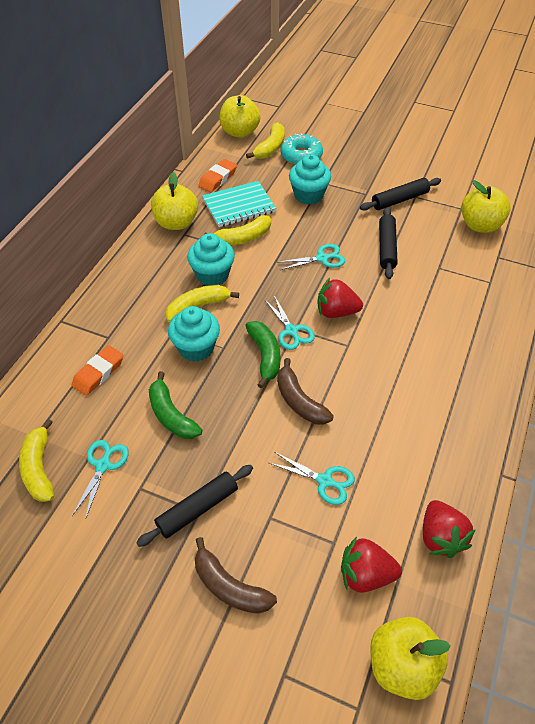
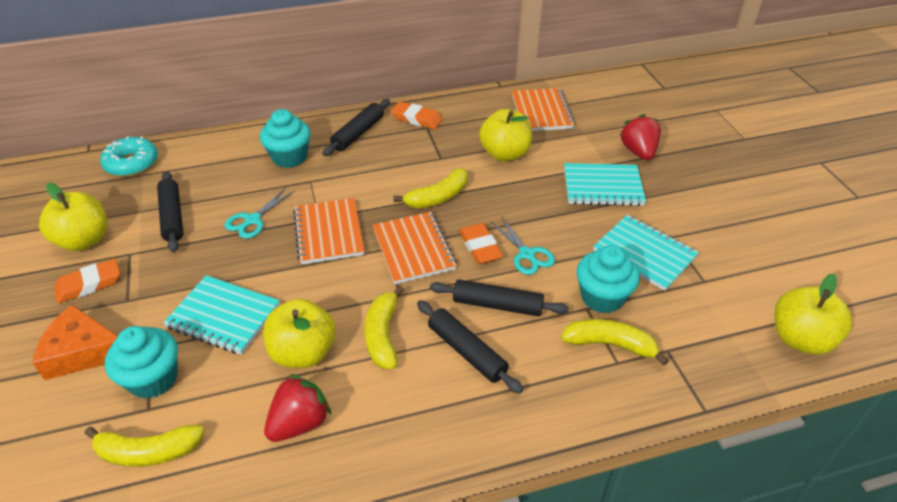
black rolling pin: 3 -> 4
brown banana: 2 -> 0
green banana: 2 -> 0
orange cheese: 0 -> 1
orange eraser: 2 -> 3
orange notebook: 0 -> 3
red strawberry: 3 -> 2
turquoise notebook: 1 -> 3
turquoise scissors: 4 -> 2

